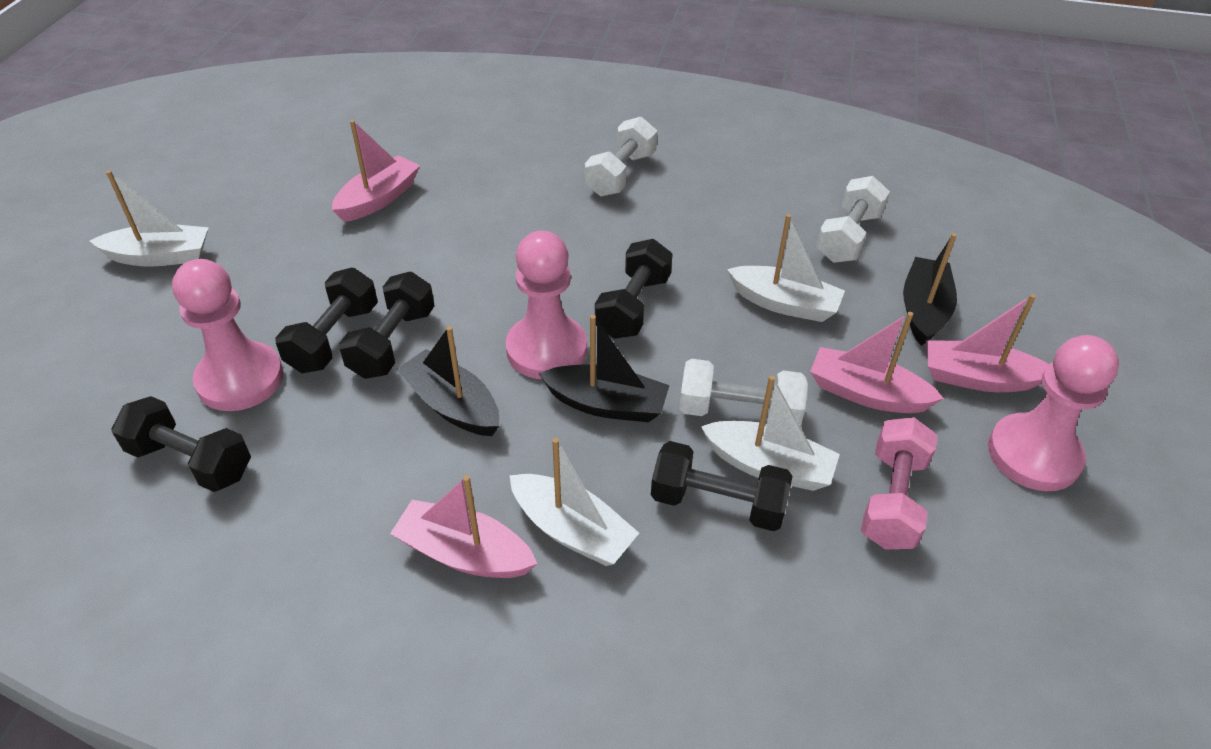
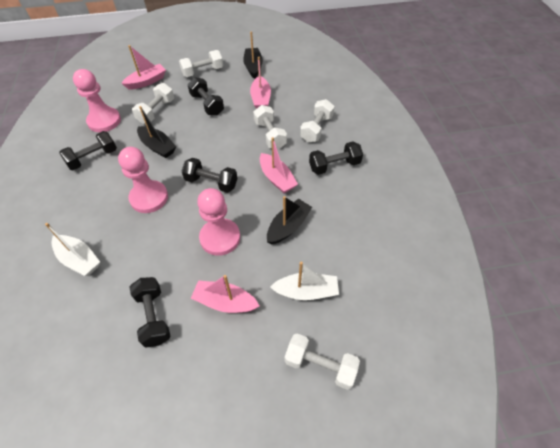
pink dumbbell: 1 -> 0
white boat: 4 -> 2
white dumbbell: 3 -> 5

